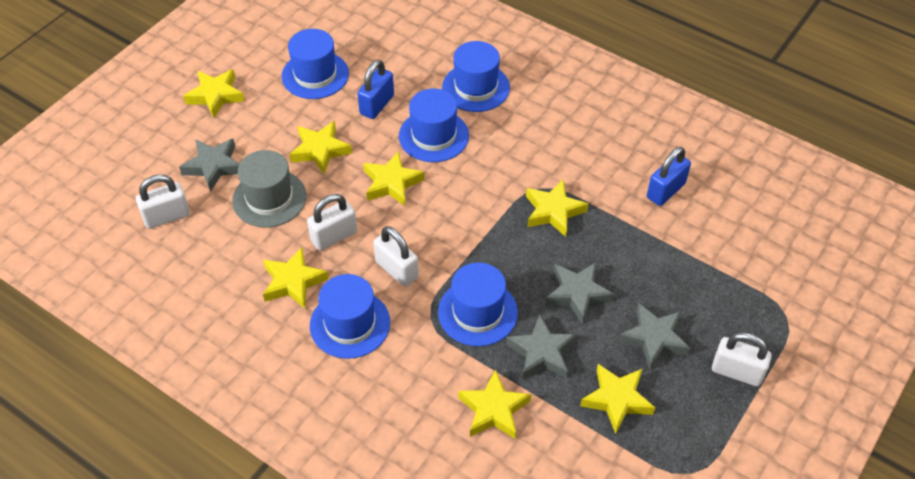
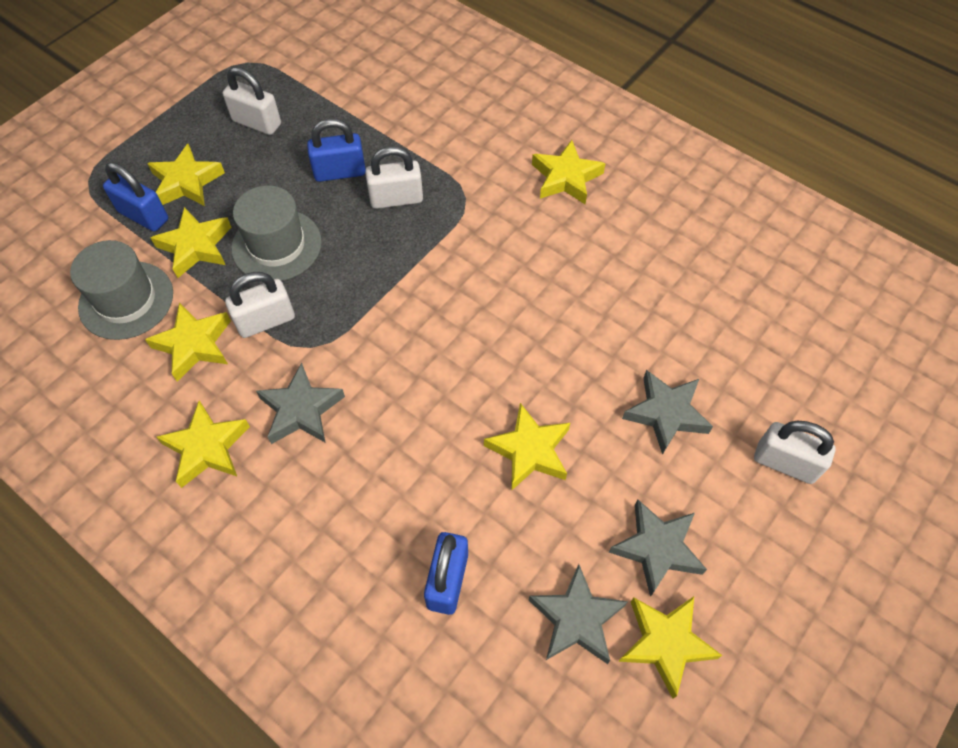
blue hat: 5 -> 0
blue padlock: 2 -> 3
grey hat: 1 -> 2

